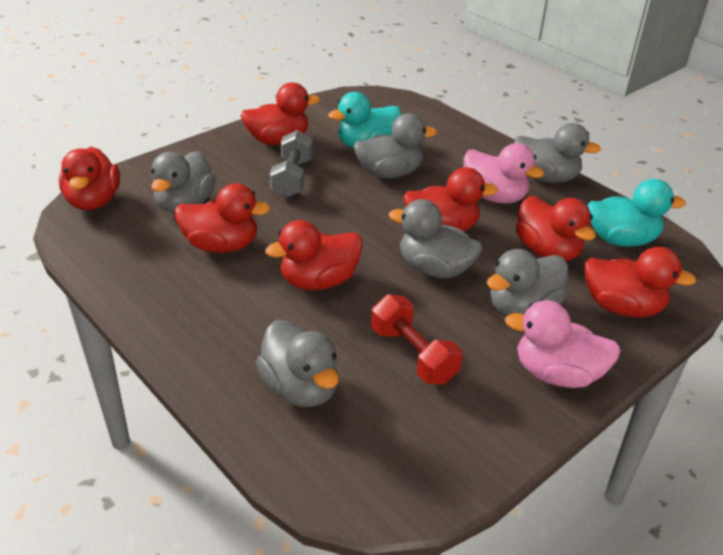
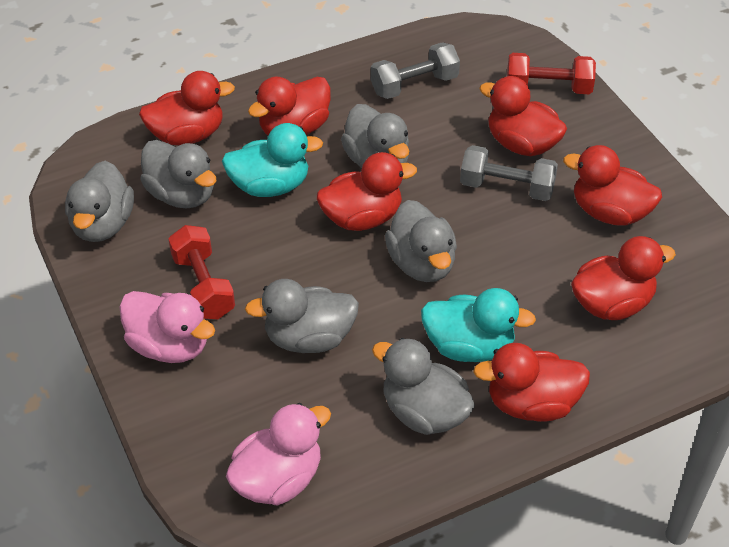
grey dumbbell: 1 -> 2
red dumbbell: 1 -> 2

